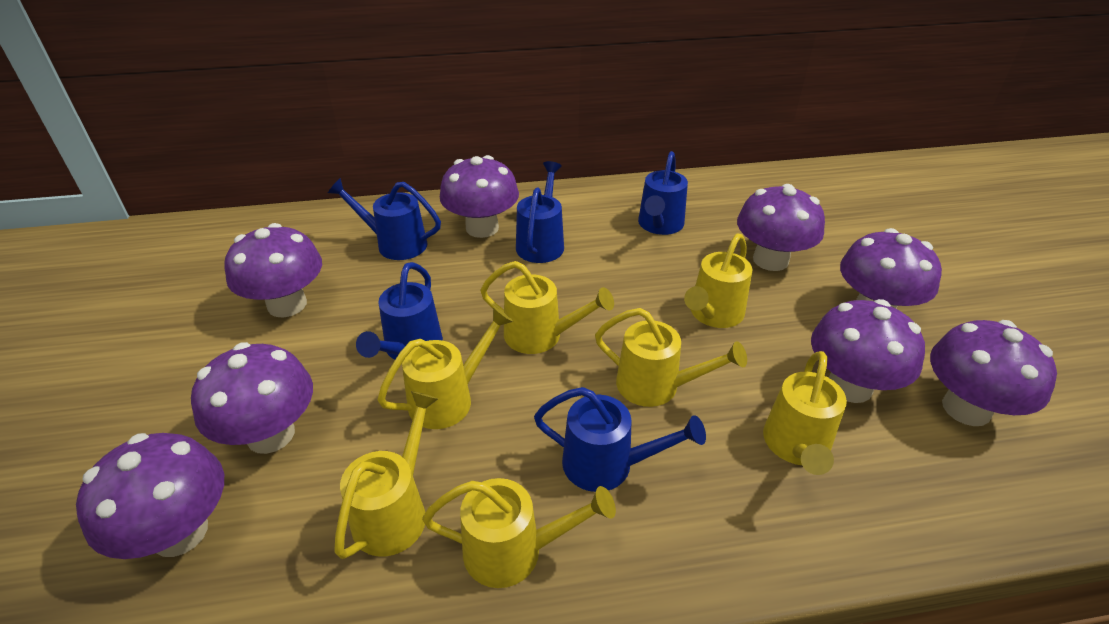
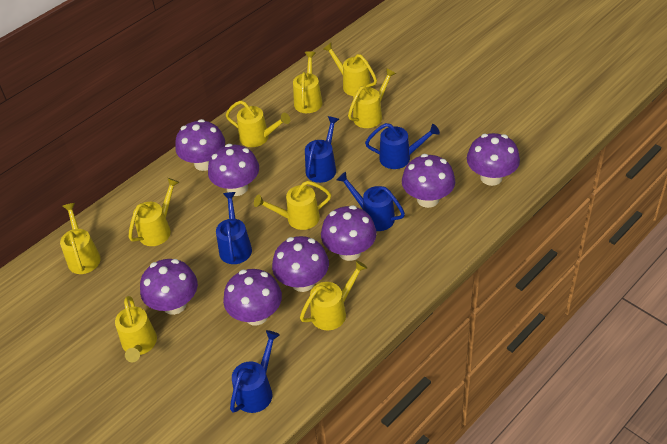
yellow watering can: 7 -> 9

